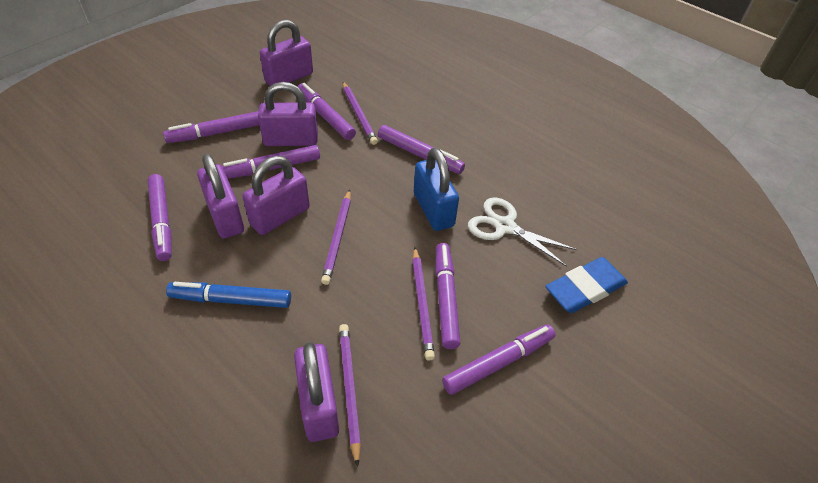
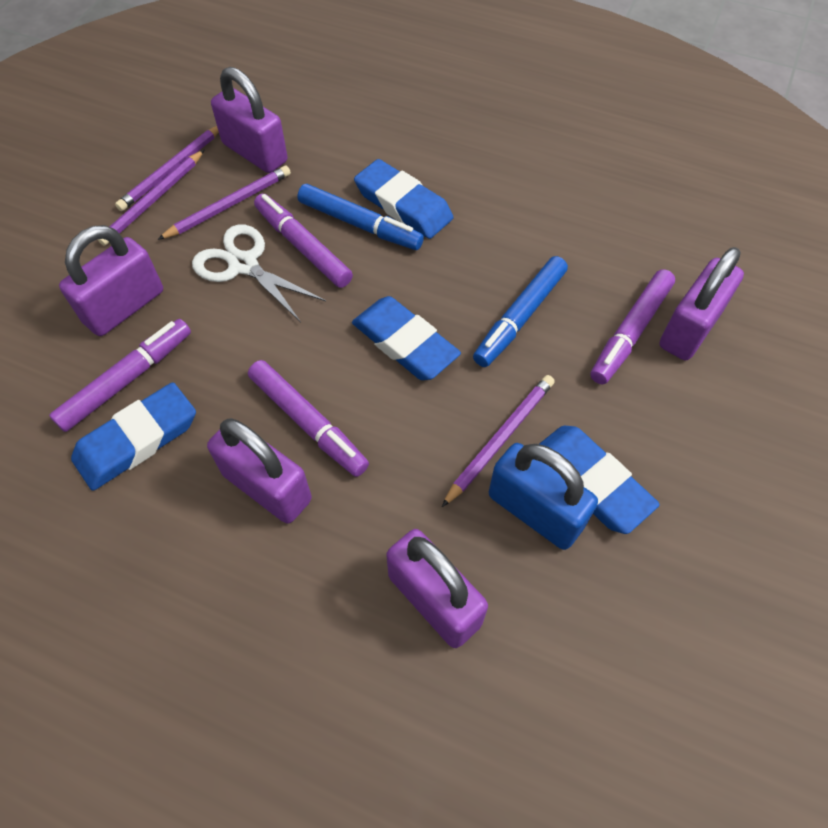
blue eraser: 1 -> 4
blue marker: 1 -> 2
purple marker: 7 -> 4

